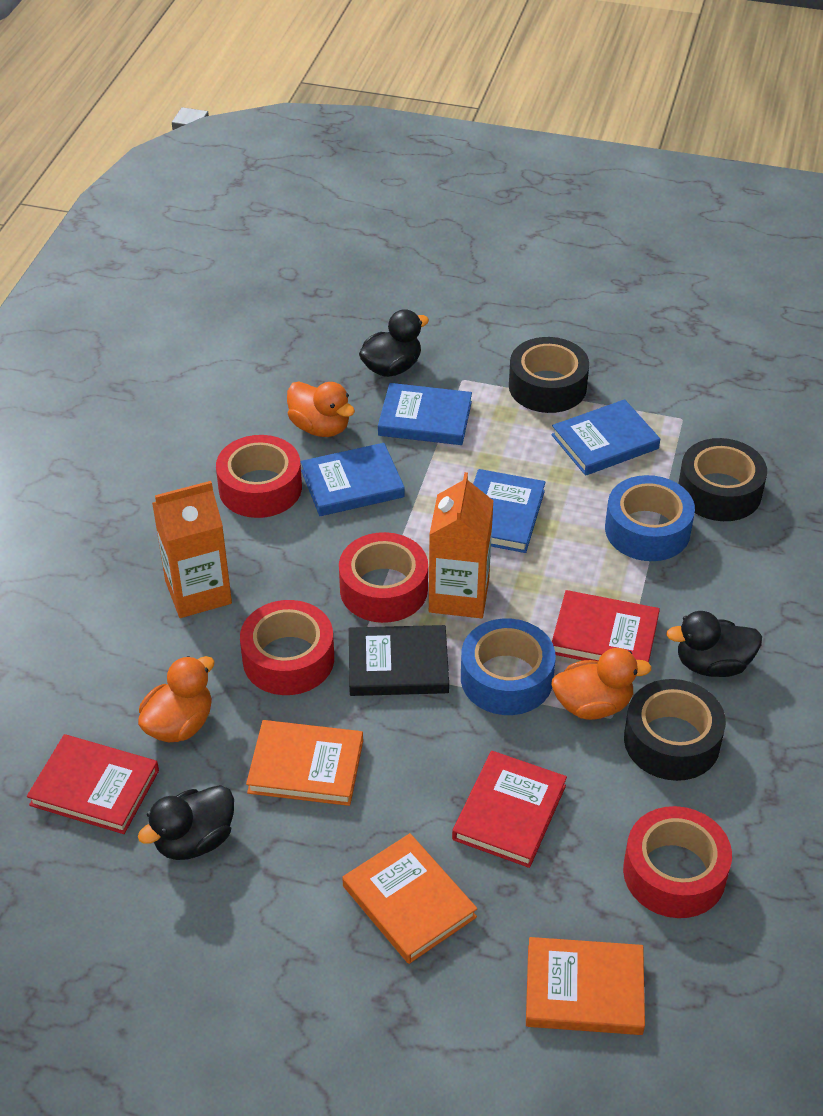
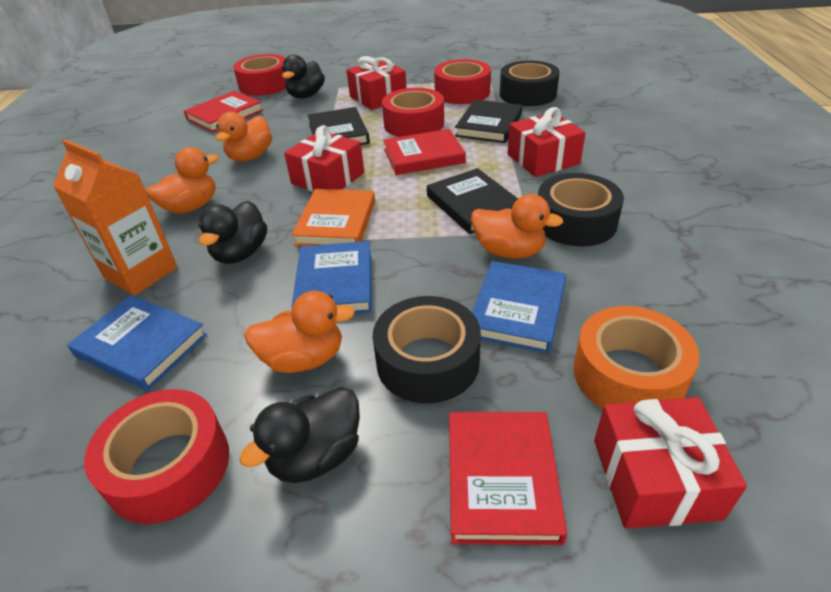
black book: 1 -> 3
blue book: 4 -> 3
blue tape: 2 -> 0
orange book: 3 -> 1
orange carton: 2 -> 1
orange duck: 3 -> 4
orange tape: 0 -> 1
red gift: 0 -> 4

